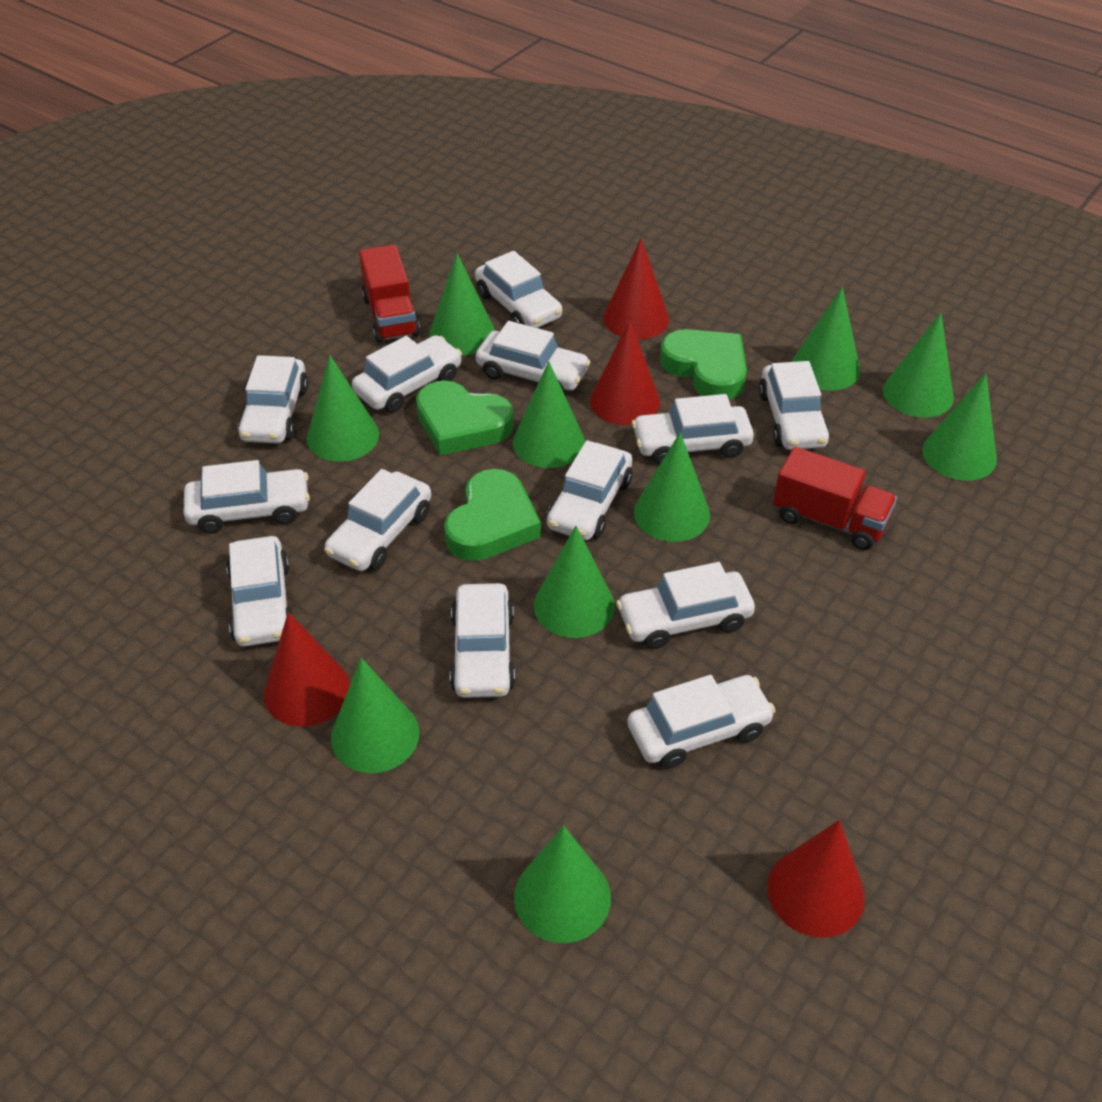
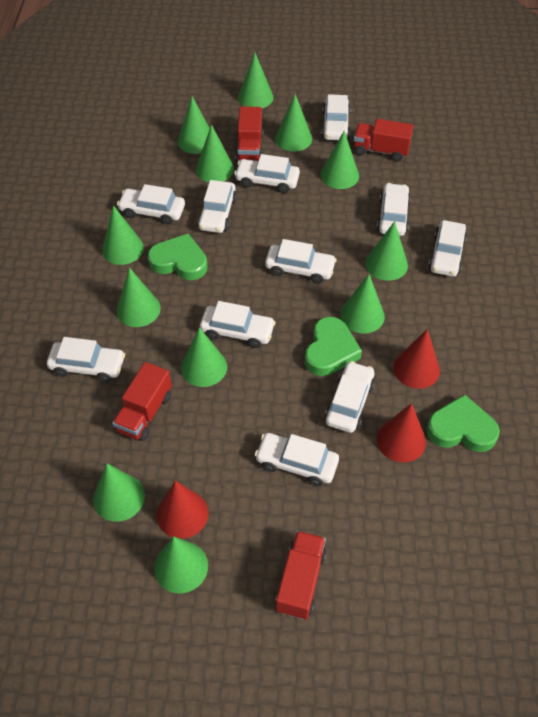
green cone: 10 -> 12
red cone: 4 -> 3
red truck: 2 -> 4
white car: 13 -> 11

